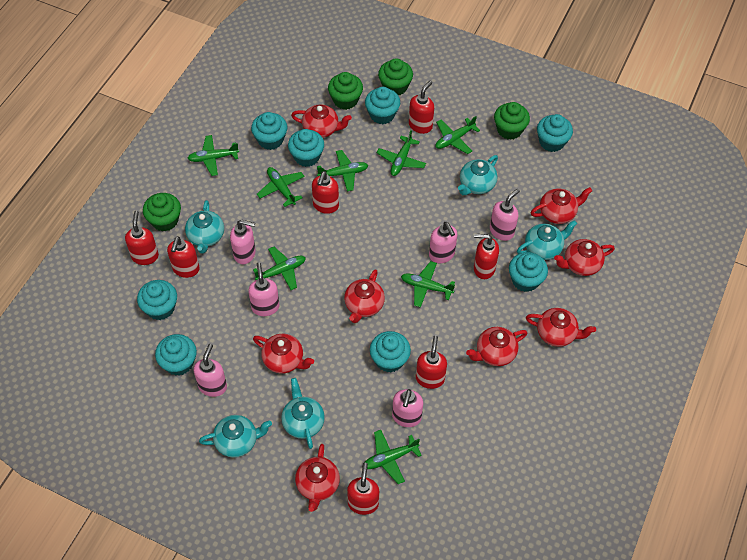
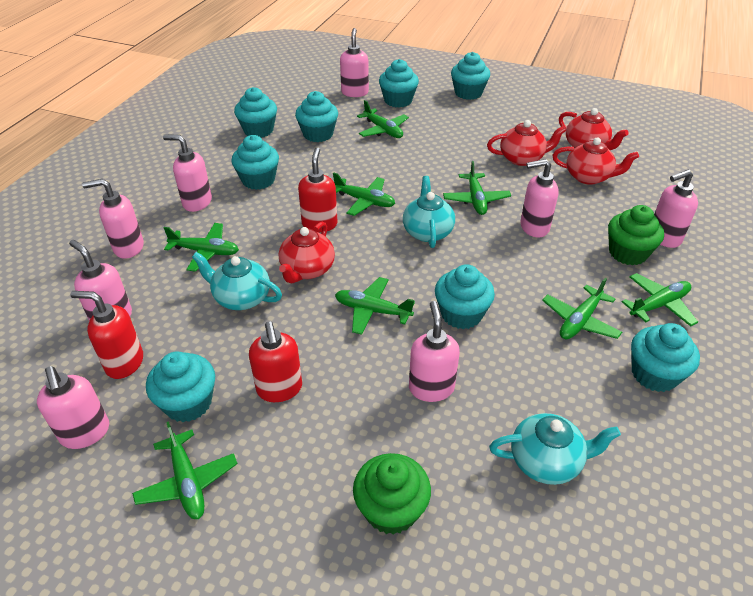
green cupcake: 4 -> 2
pink soap dispenser: 6 -> 8
red soap dispenser: 7 -> 3
red teapot: 8 -> 4
turquoise teapot: 5 -> 3

